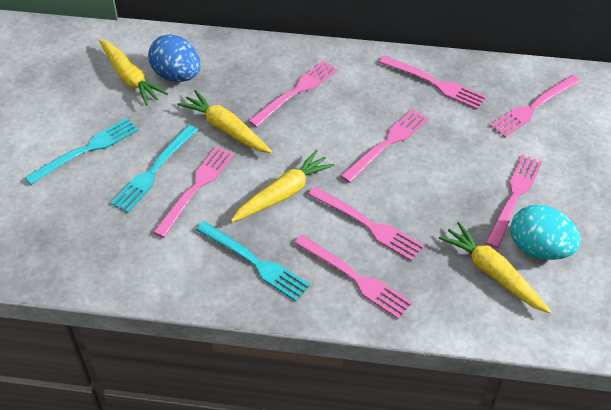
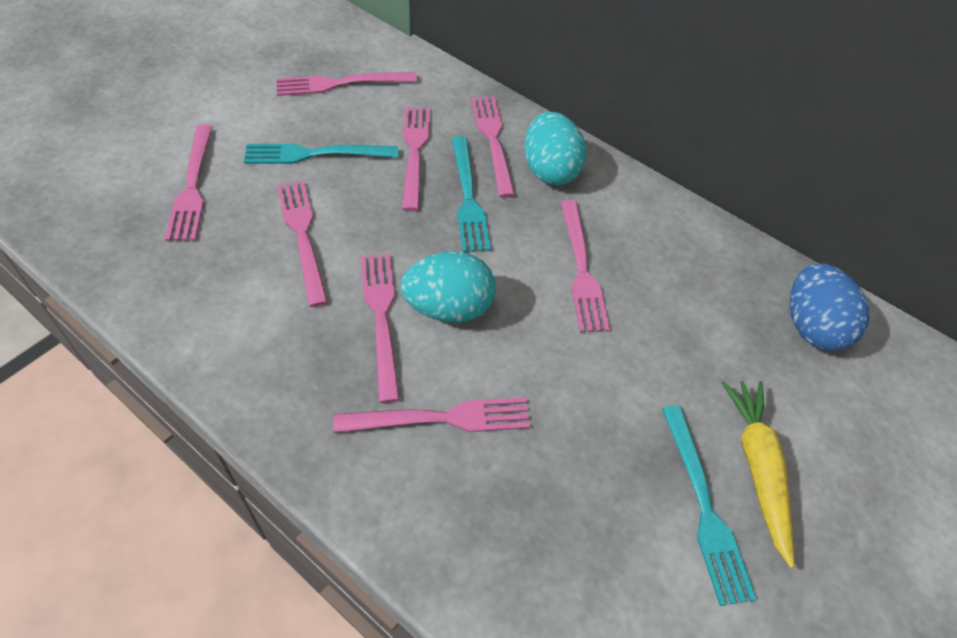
turquoise egg: 1 -> 2
yellow carrot: 4 -> 1

